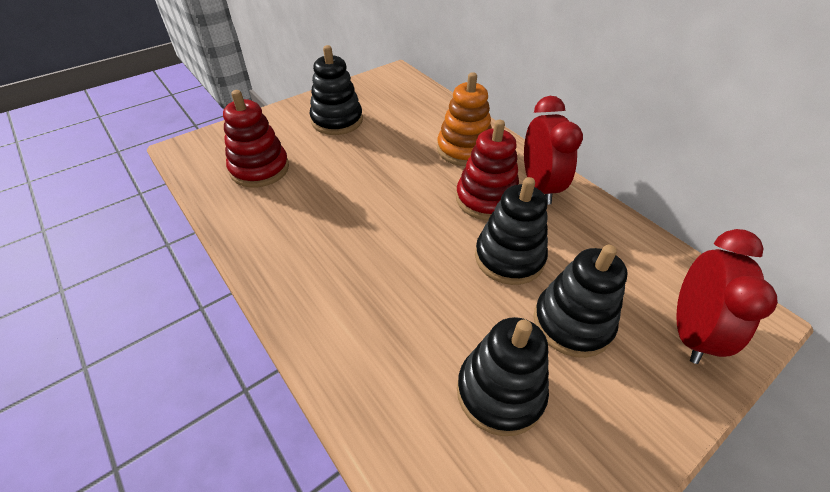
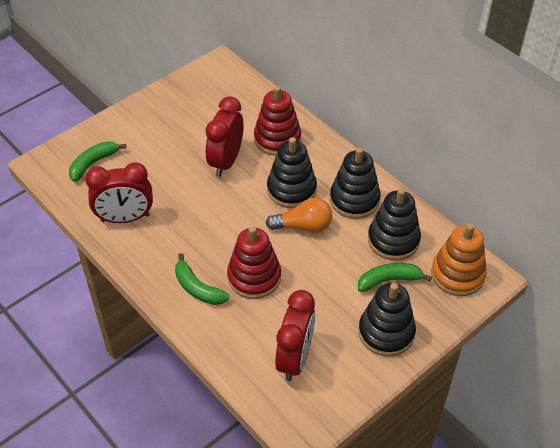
green banana: 0 -> 3
orange light bulb: 0 -> 1
red clock: 2 -> 3

